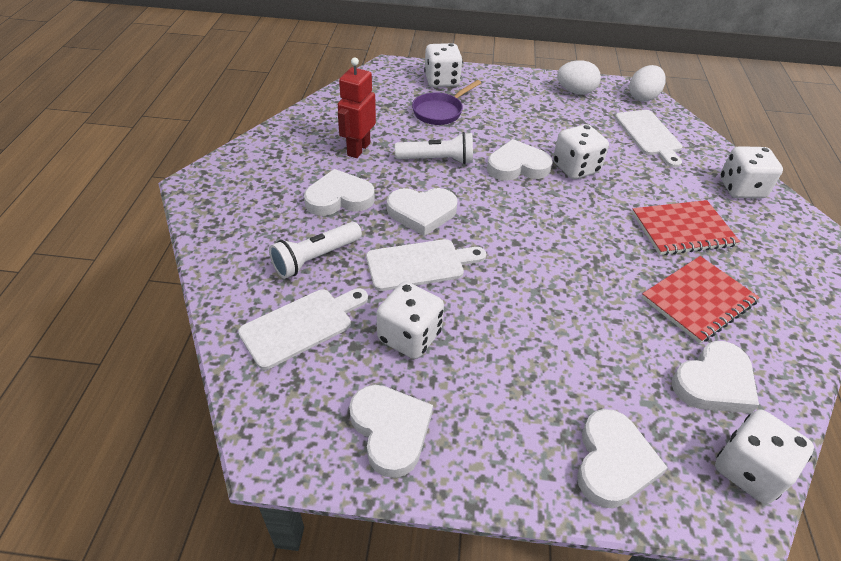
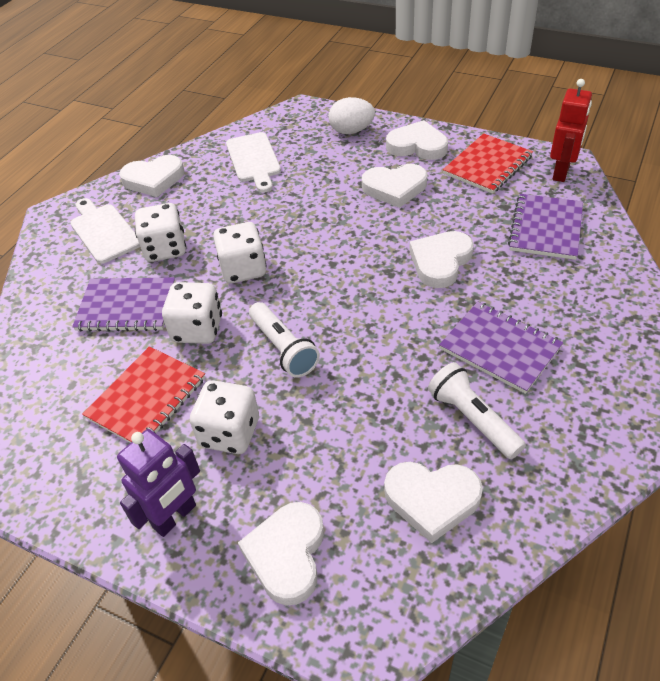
purple notebook: 0 -> 3
purple pan: 1 -> 0
purple robot: 0 -> 1
white cutting board: 3 -> 2
white dice: 5 -> 4
white egg: 2 -> 1

